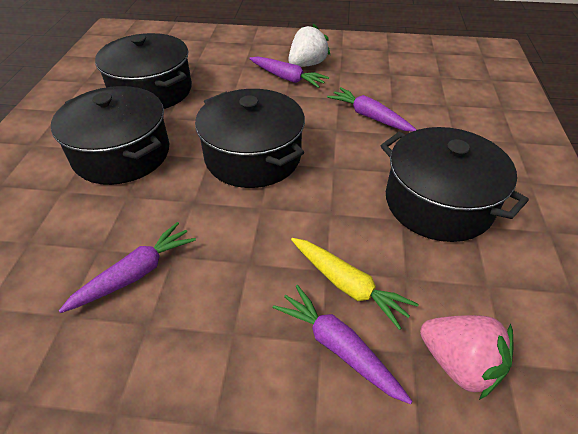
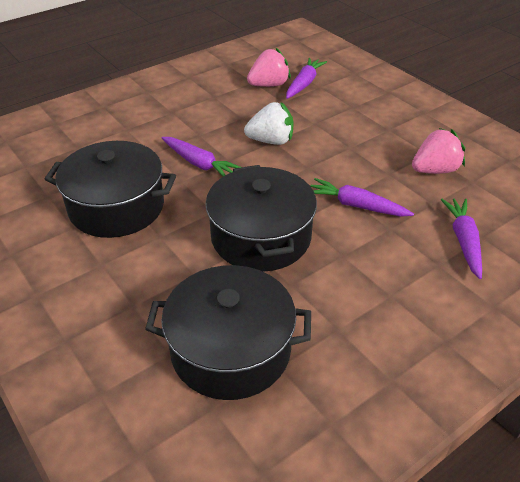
black pot: 4 -> 3
pink strawberry: 1 -> 2
yellow carrot: 1 -> 0

